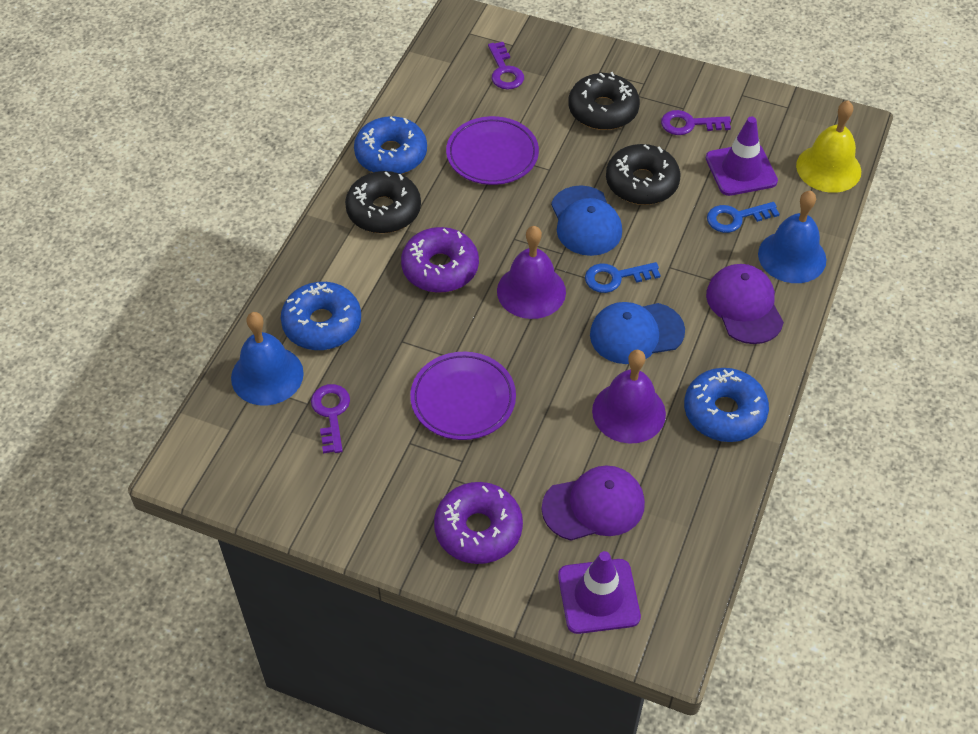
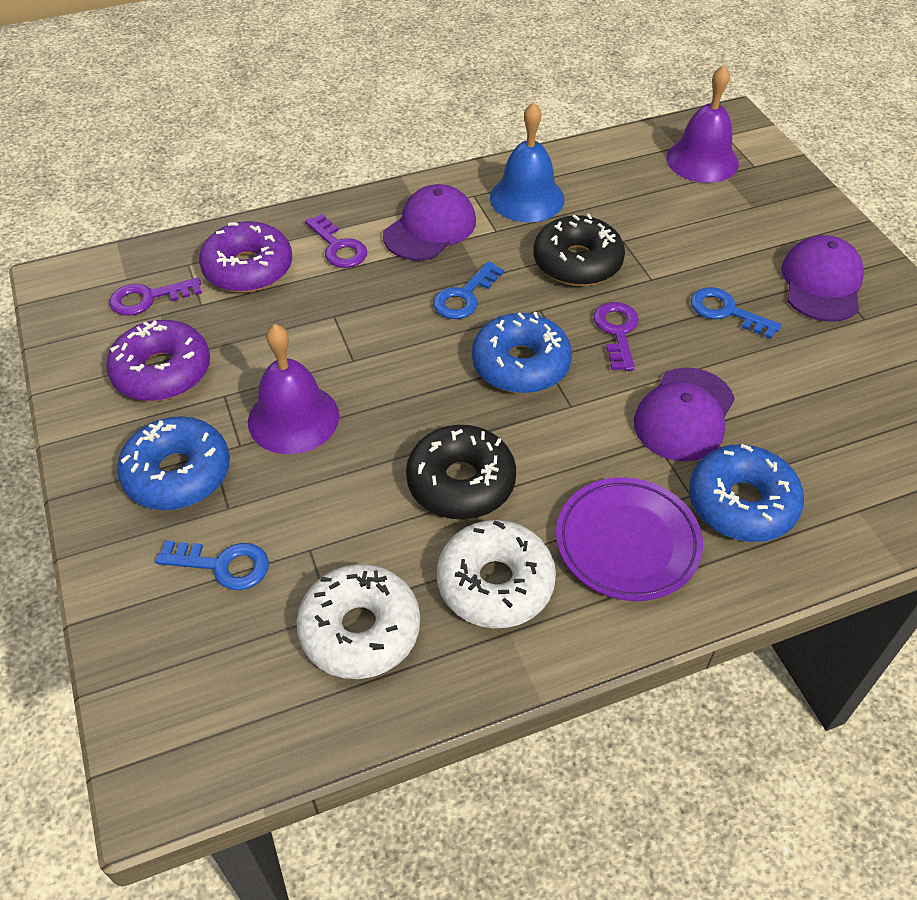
black donut: 3 -> 2
blue bell: 2 -> 1
blue cap: 2 -> 0
blue key: 2 -> 3
purple cap: 2 -> 3
purple plate: 2 -> 1
purple traffic cone: 2 -> 0
white donut: 0 -> 2
yellow bell: 1 -> 0

